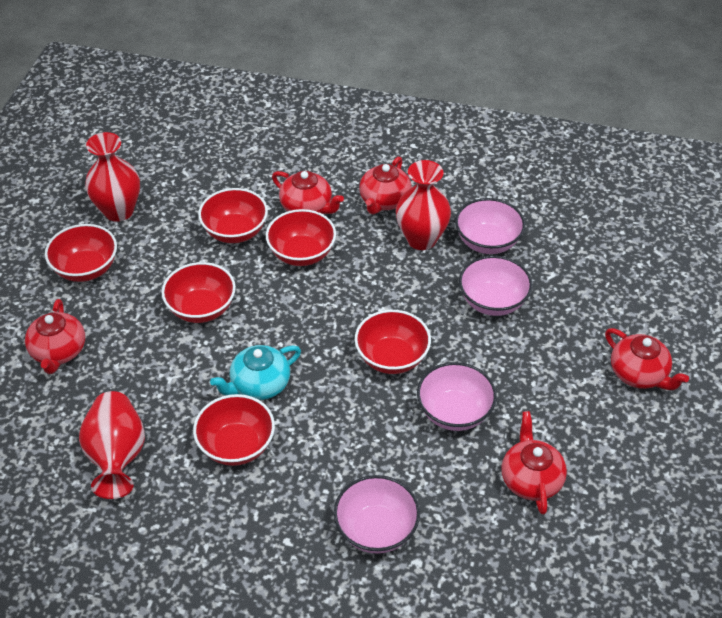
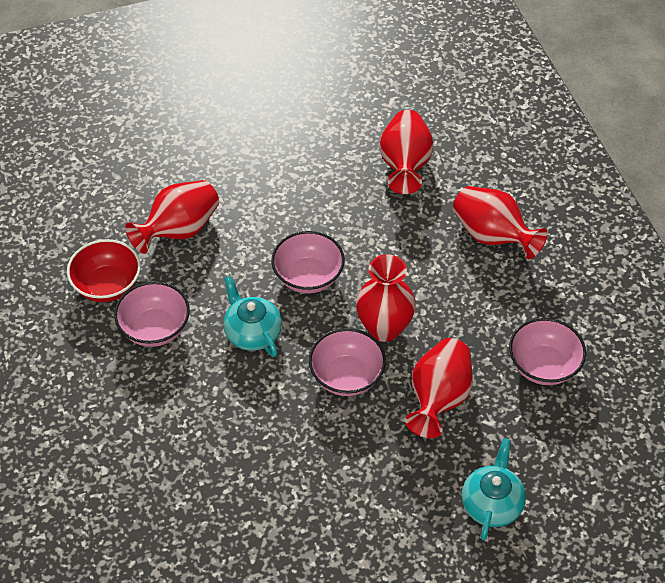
red bowl: 6 -> 1
red teapot: 5 -> 0
red vase: 3 -> 5
turquoise teapot: 1 -> 2

